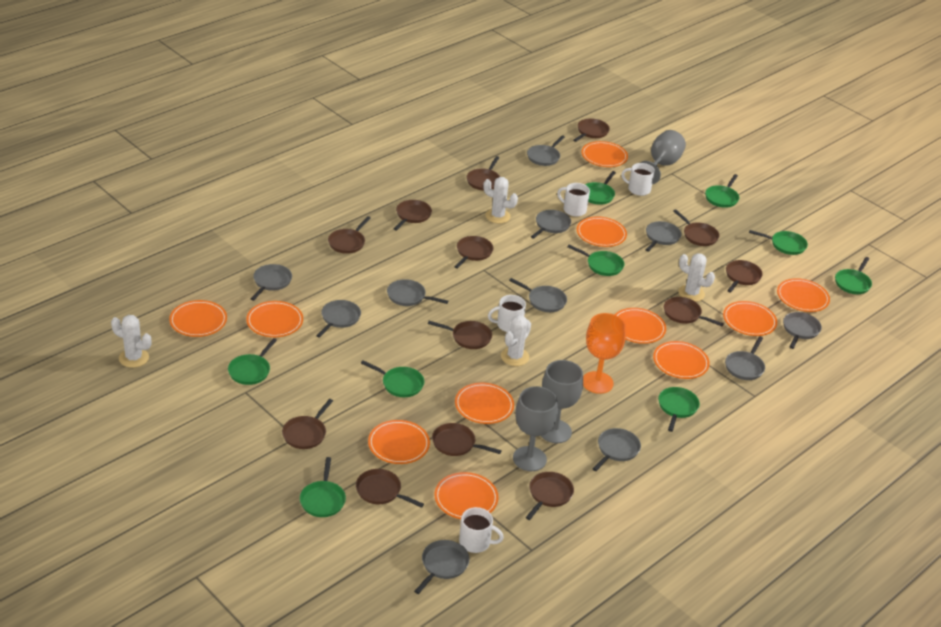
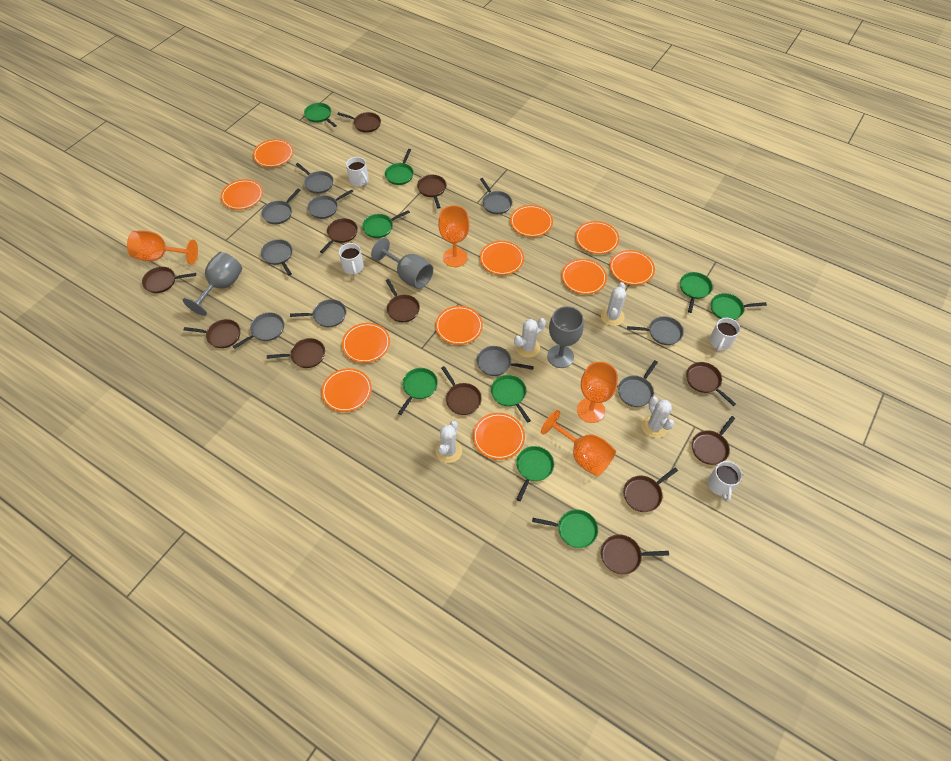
brown pan: 13 -> 12
grey pan: 11 -> 10
orange goblet: 1 -> 4

